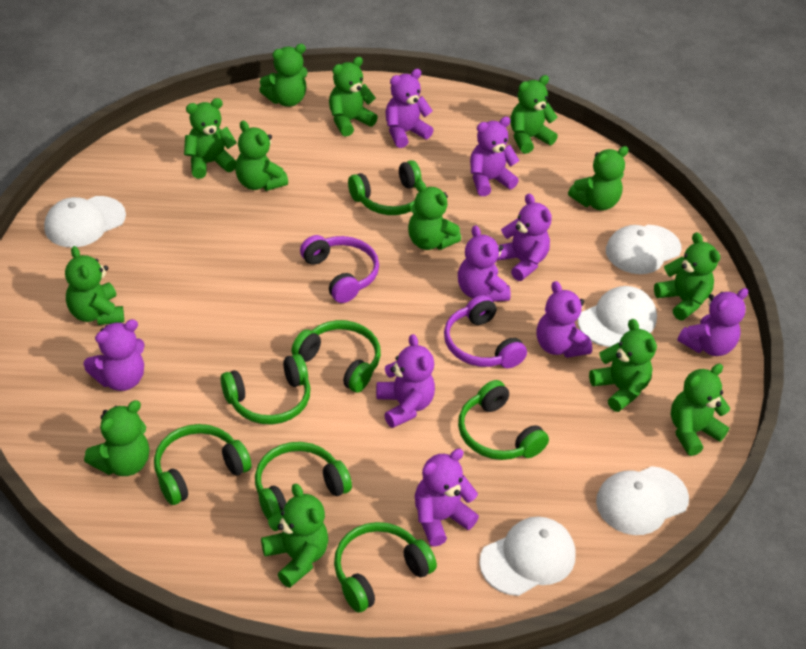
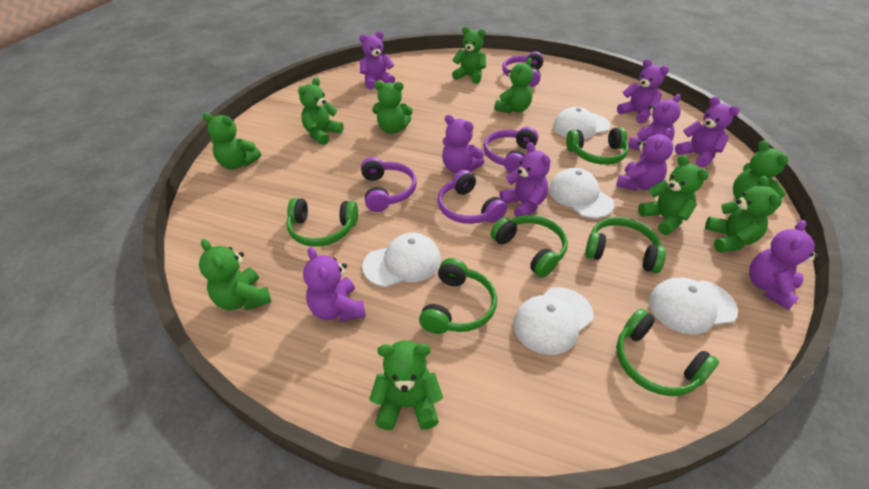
green headphones: 7 -> 6
green teddy bear: 13 -> 10
purple headphones: 2 -> 4

